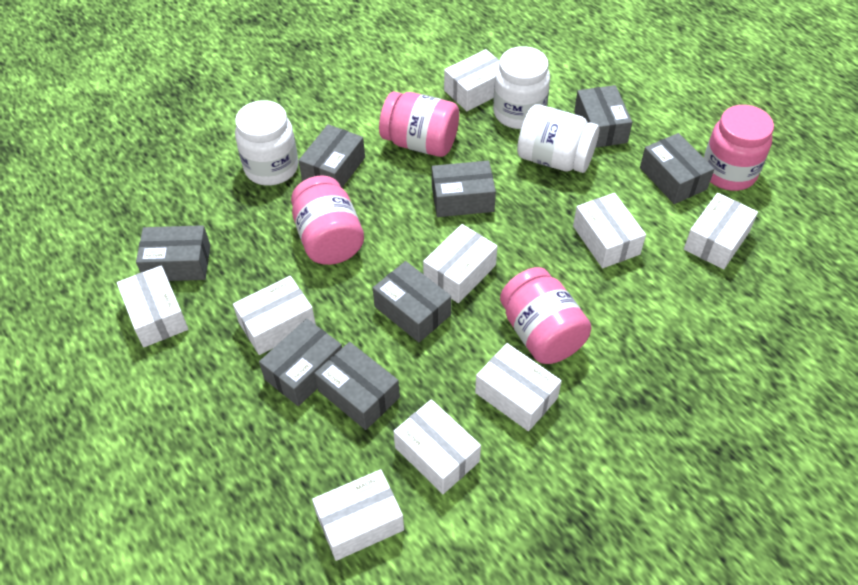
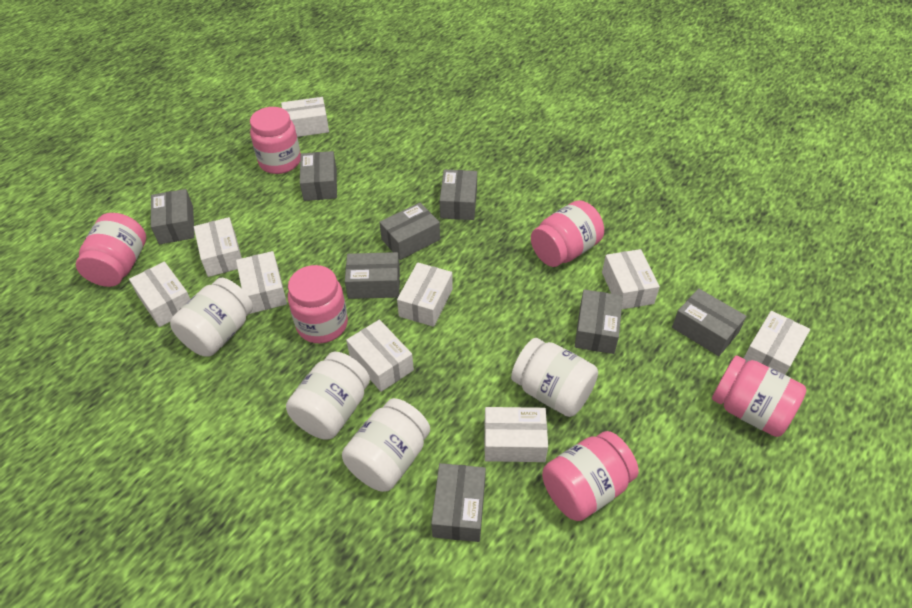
pink jar: 4 -> 6
white jar: 3 -> 4

